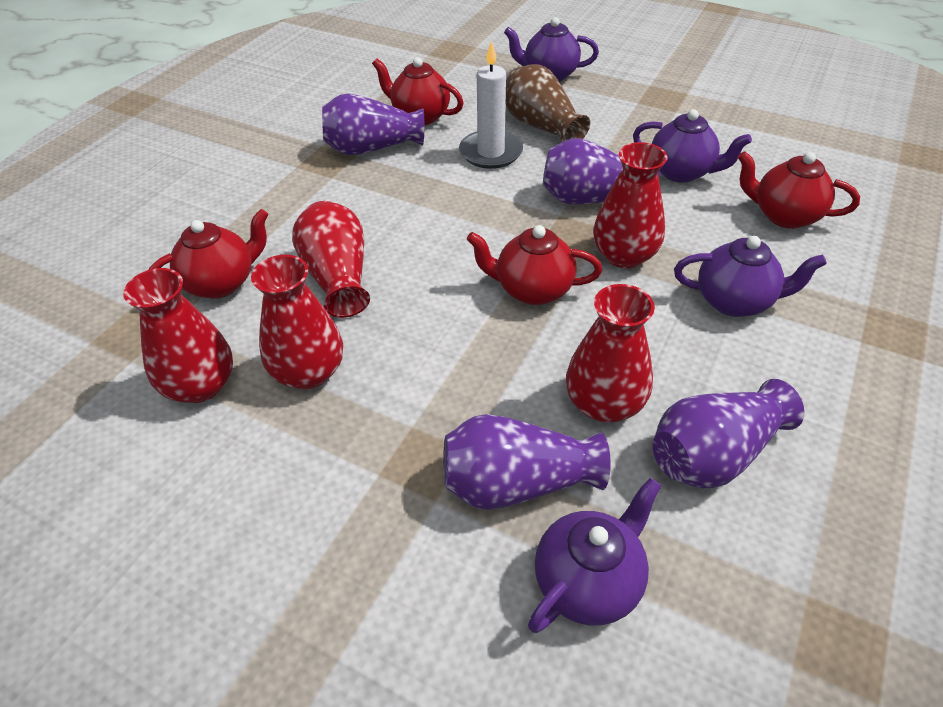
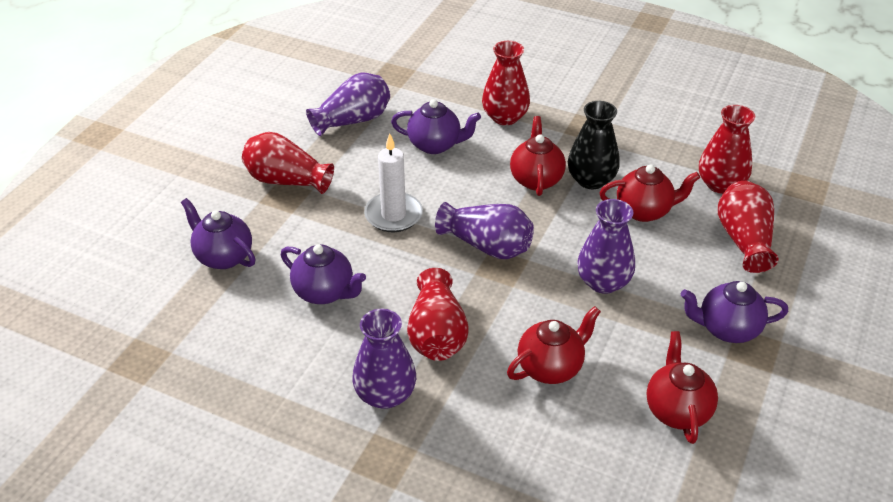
black vase: 0 -> 1
brown vase: 1 -> 0

